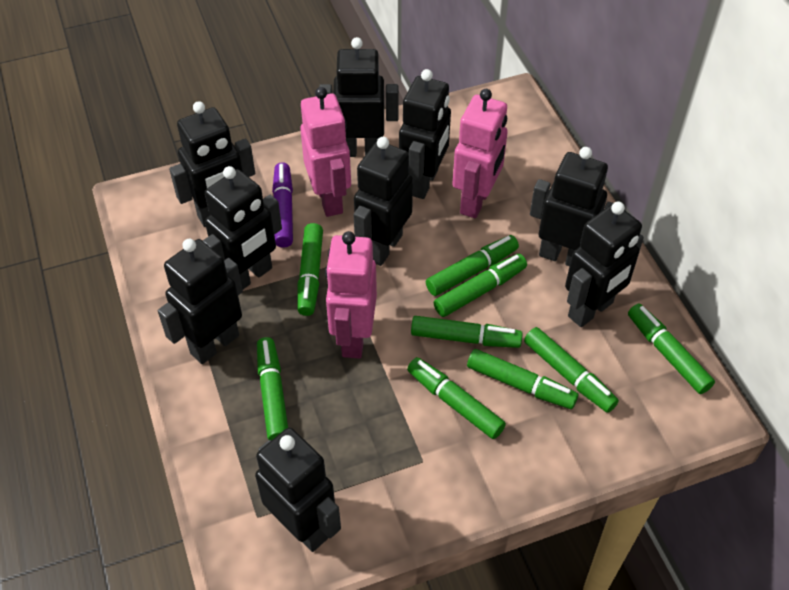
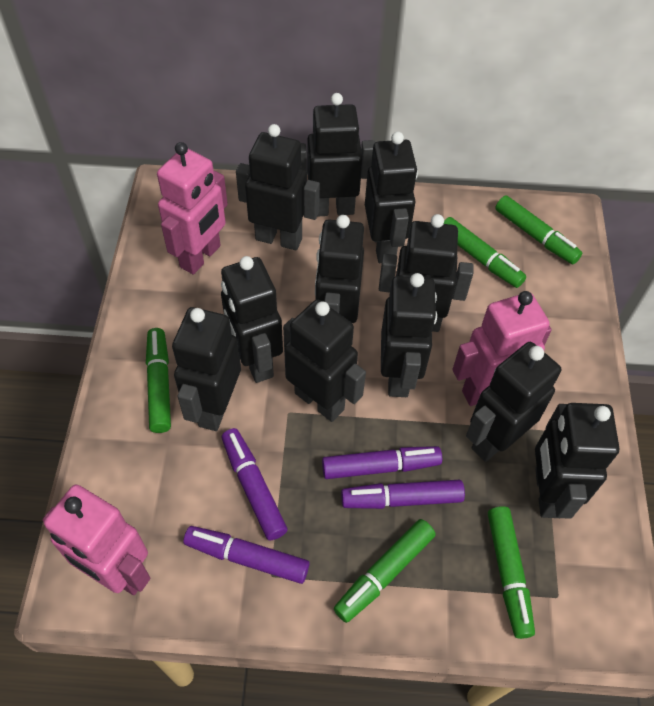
black robot: 9 -> 11
green marker: 9 -> 5
purple marker: 1 -> 4

